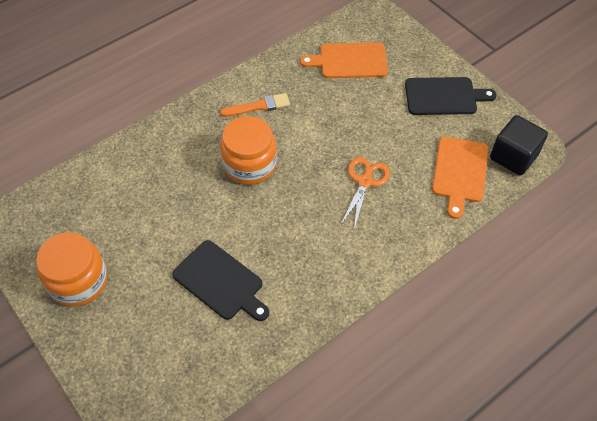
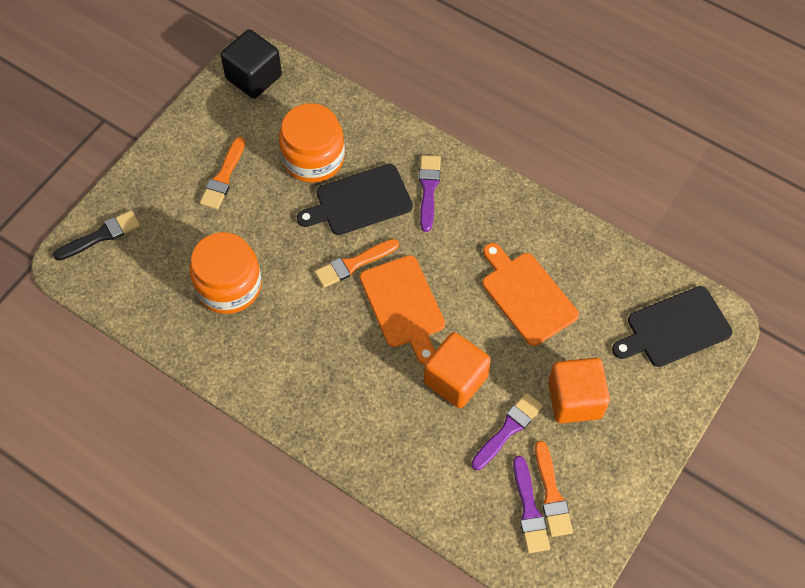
black brush: 0 -> 1
orange brush: 1 -> 3
orange cube: 0 -> 2
orange scissors: 1 -> 0
purple brush: 0 -> 3

